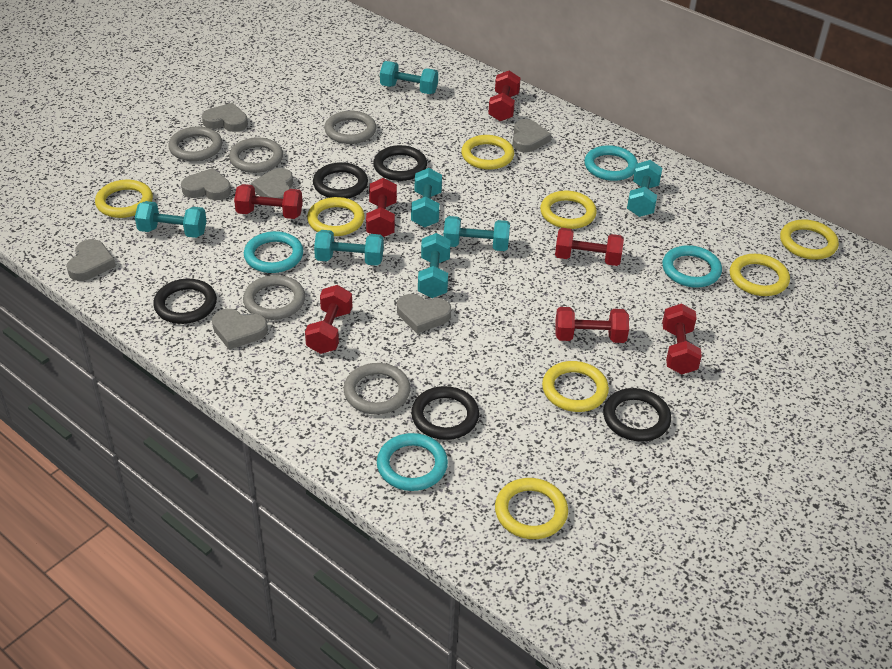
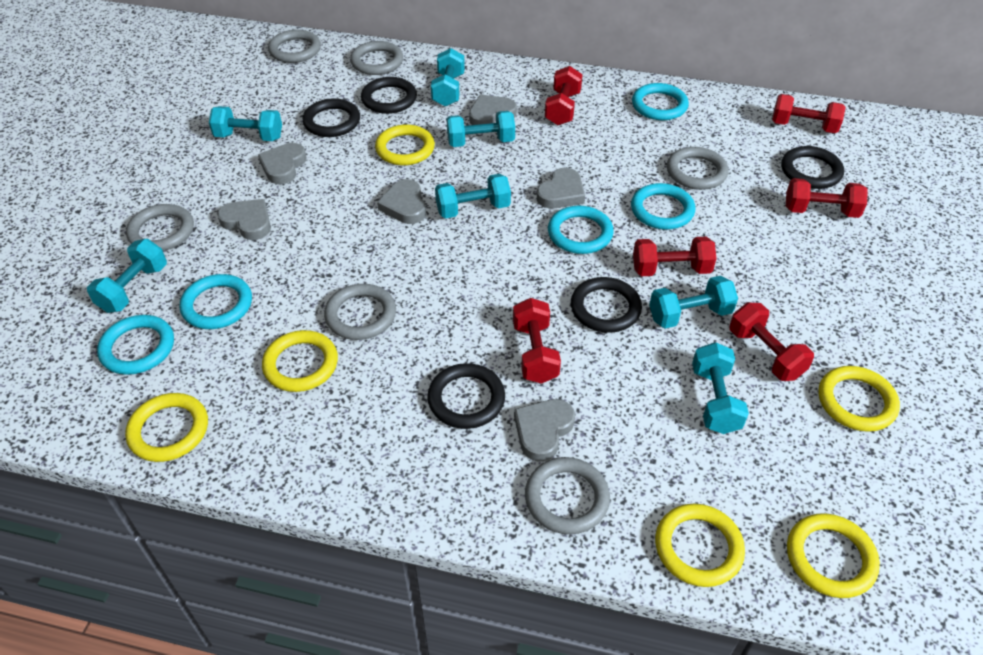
grey heart: 7 -> 6
grey ring: 5 -> 6
red dumbbell: 7 -> 6
turquoise ring: 4 -> 5
yellow ring: 8 -> 6

